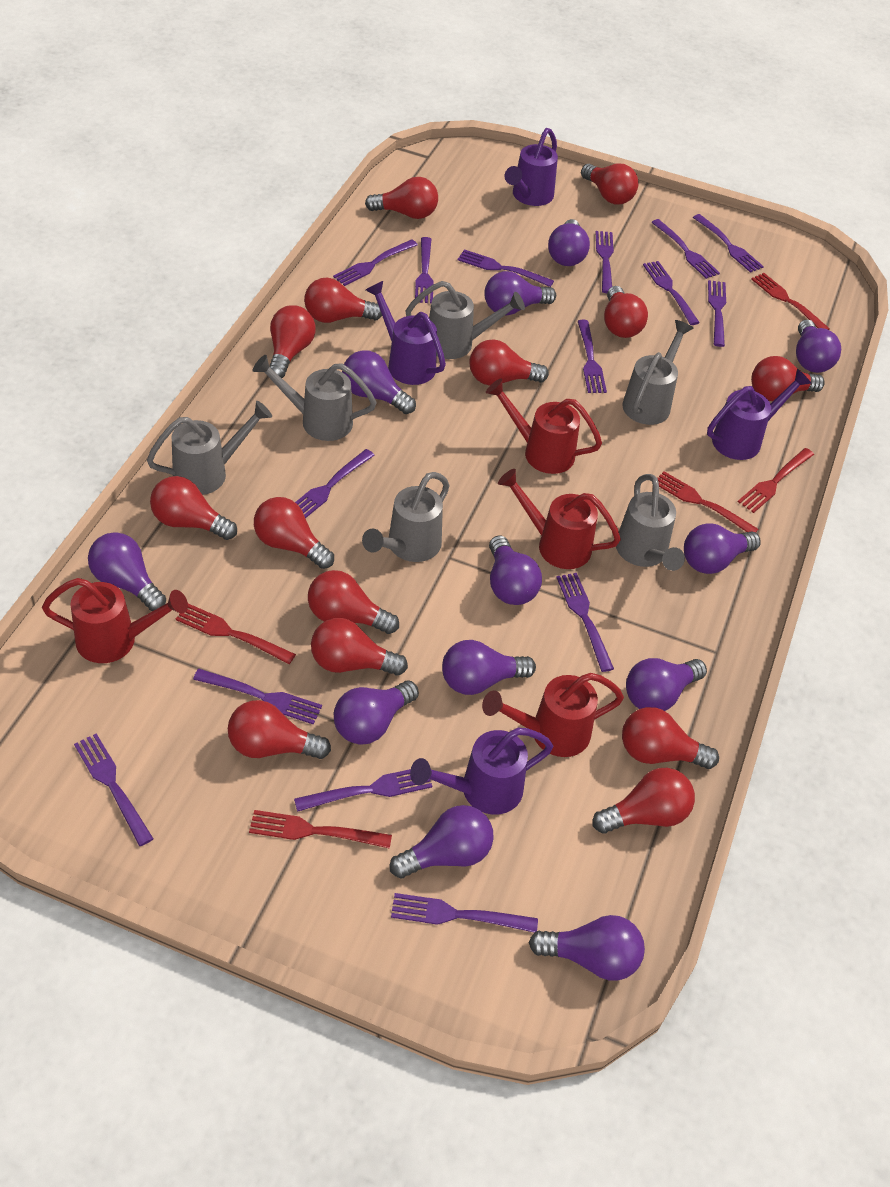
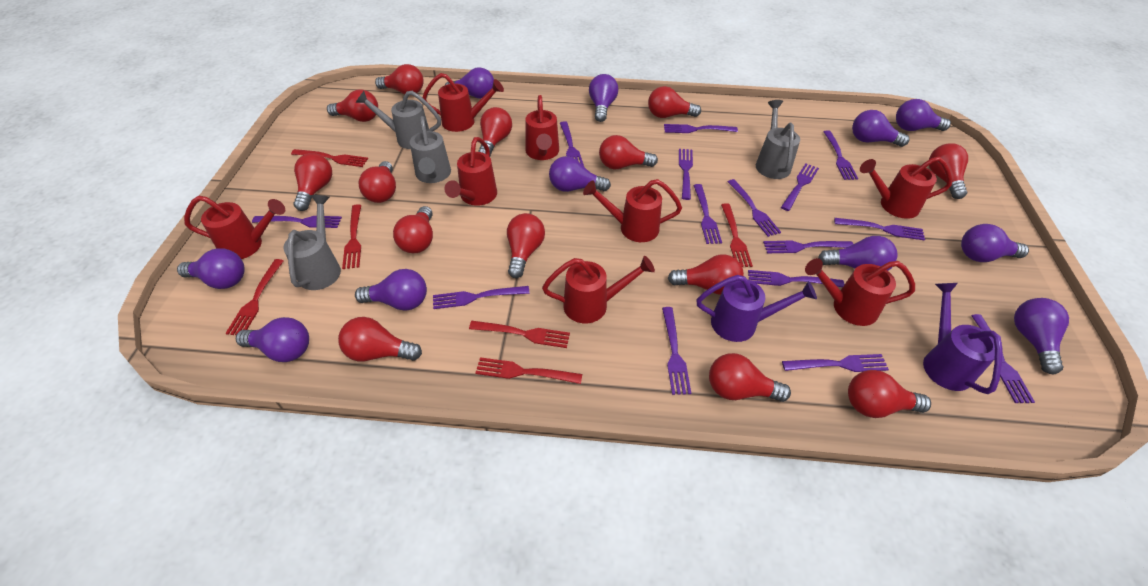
grey watering can: 6 -> 4
purple light bulb: 12 -> 11
purple watering can: 4 -> 2
red fork: 5 -> 6
red watering can: 4 -> 8

